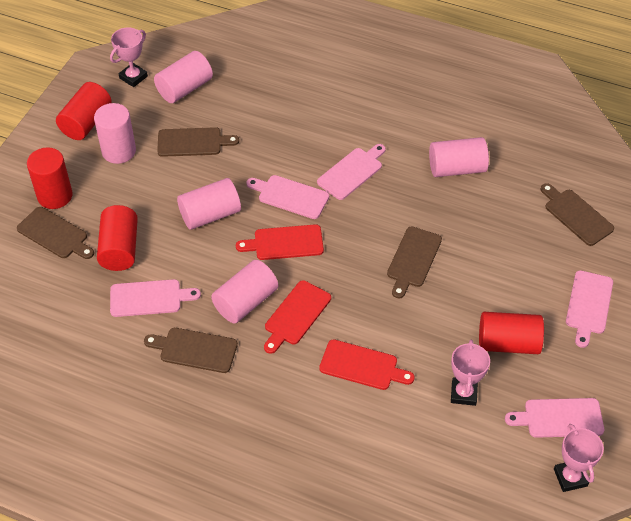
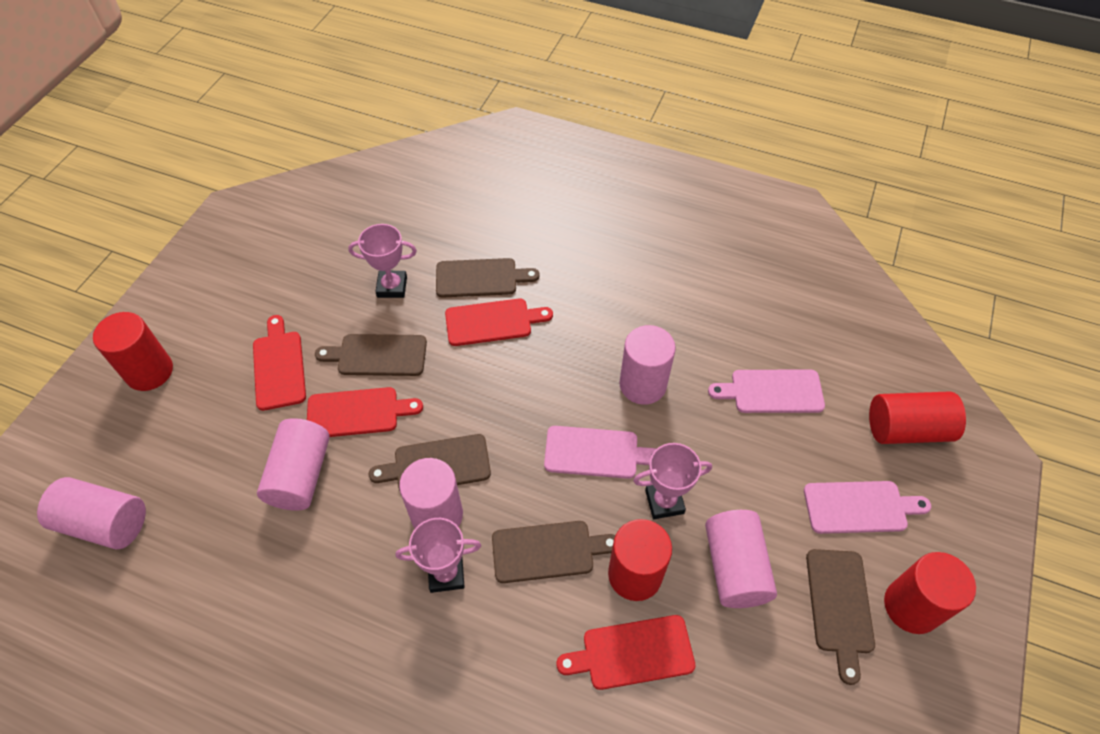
pink cutting board: 5 -> 3
red cutting board: 3 -> 4

